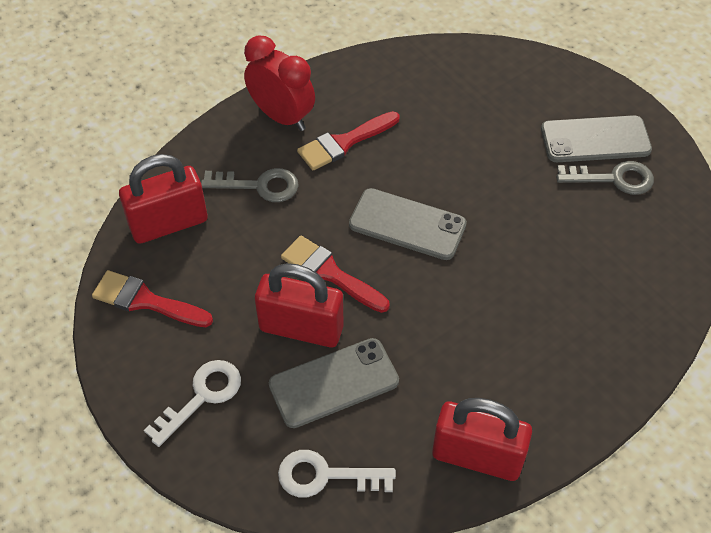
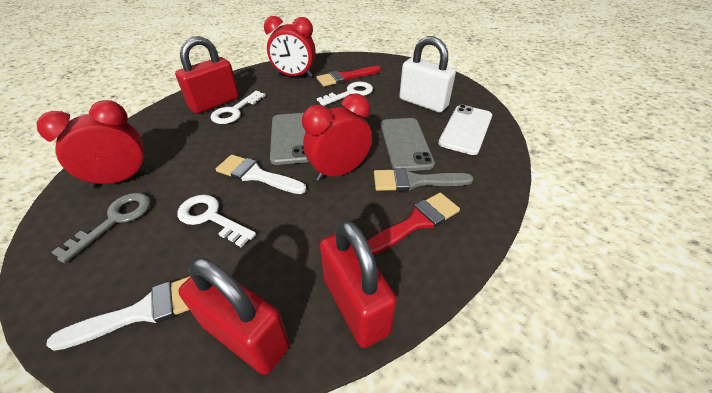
grey brush: 0 -> 1
grey key: 2 -> 1
grey phone: 3 -> 2
red brush: 3 -> 2
red clock: 1 -> 3
white brush: 0 -> 2
white key: 2 -> 3
white padlock: 0 -> 1
white phone: 0 -> 1

